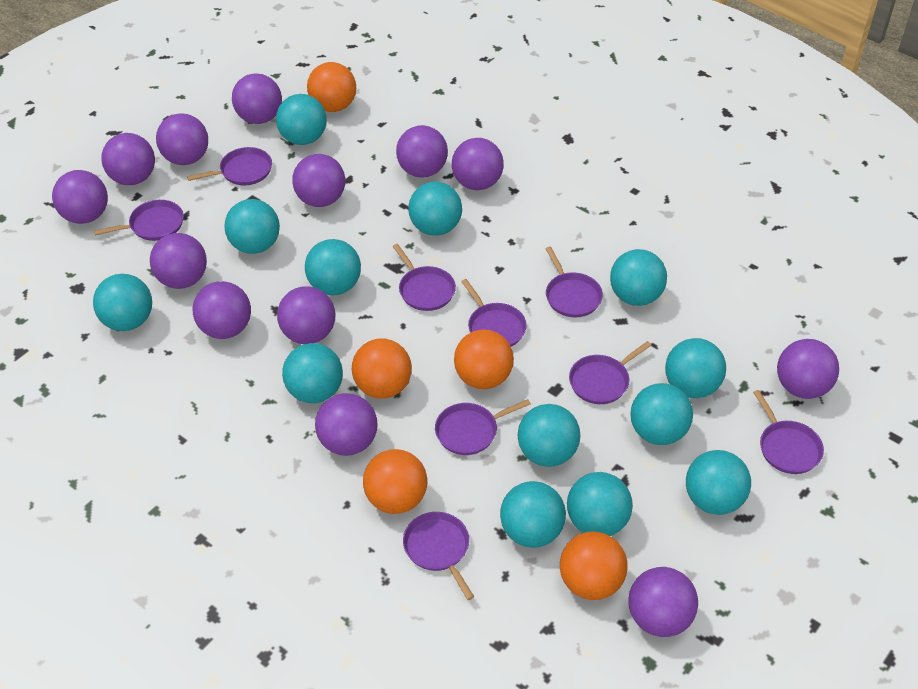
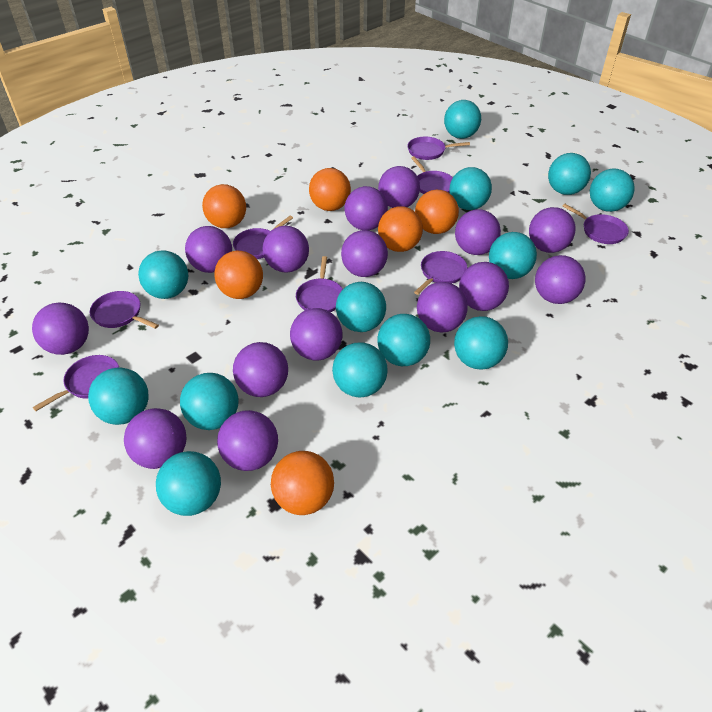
orange ball: 5 -> 6
purple ball: 13 -> 15
purple pan: 9 -> 8

